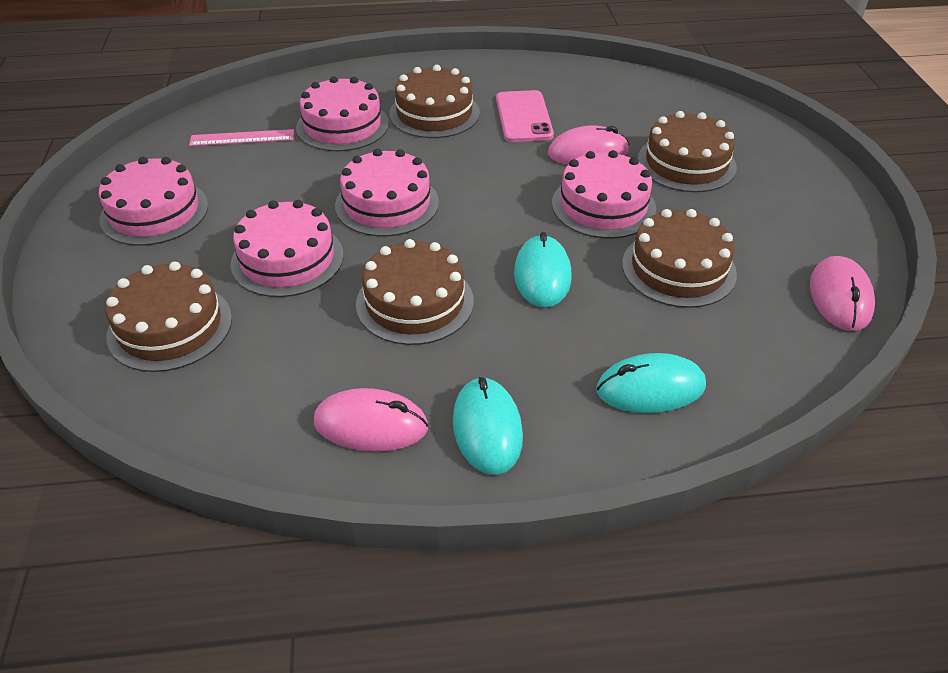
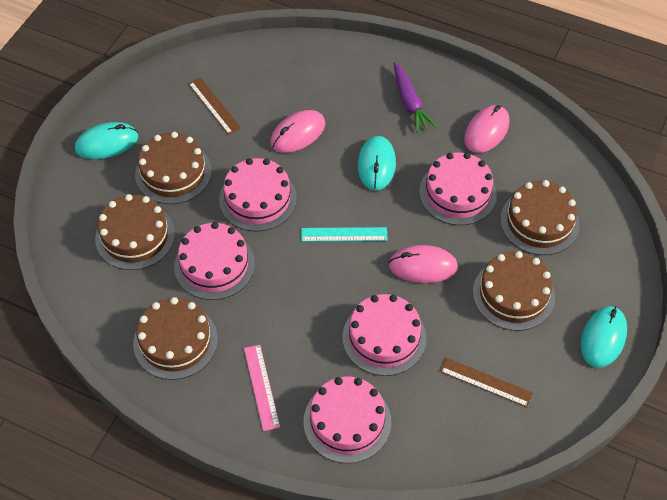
brown ruler: 0 -> 2
pink phone: 1 -> 0
purple carrot: 0 -> 1
turquoise ruler: 0 -> 1

